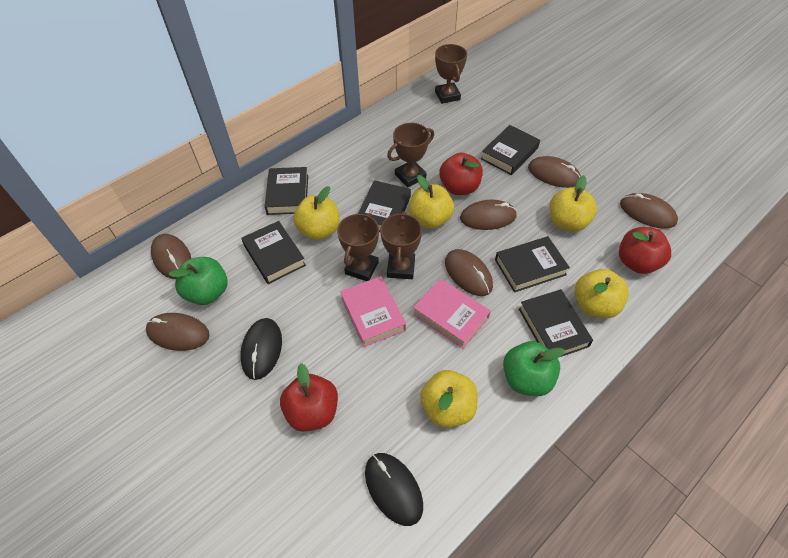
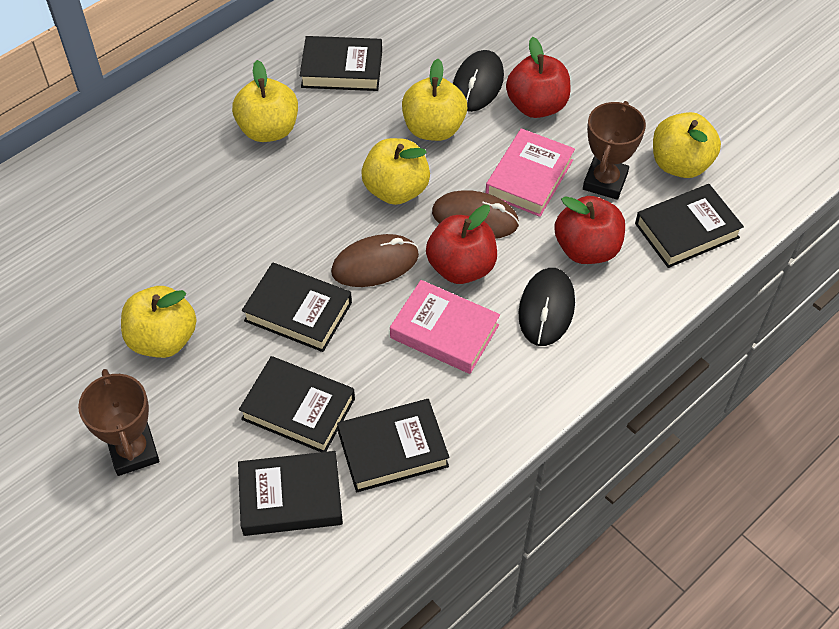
brown mouse: 6 -> 2
brown trophy: 4 -> 2
green apple: 2 -> 0

